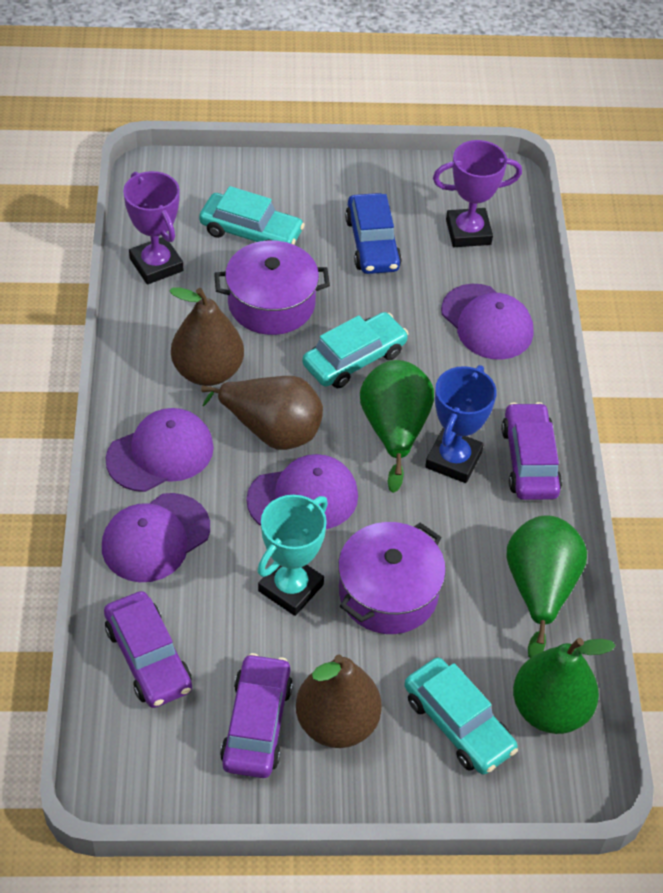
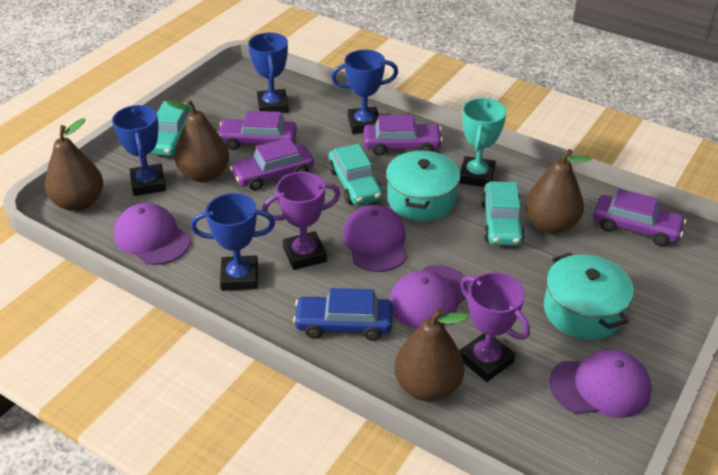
blue trophy: 1 -> 4
brown pear: 3 -> 4
green pear: 3 -> 0
purple car: 3 -> 4
purple pot: 2 -> 0
turquoise pot: 0 -> 2

